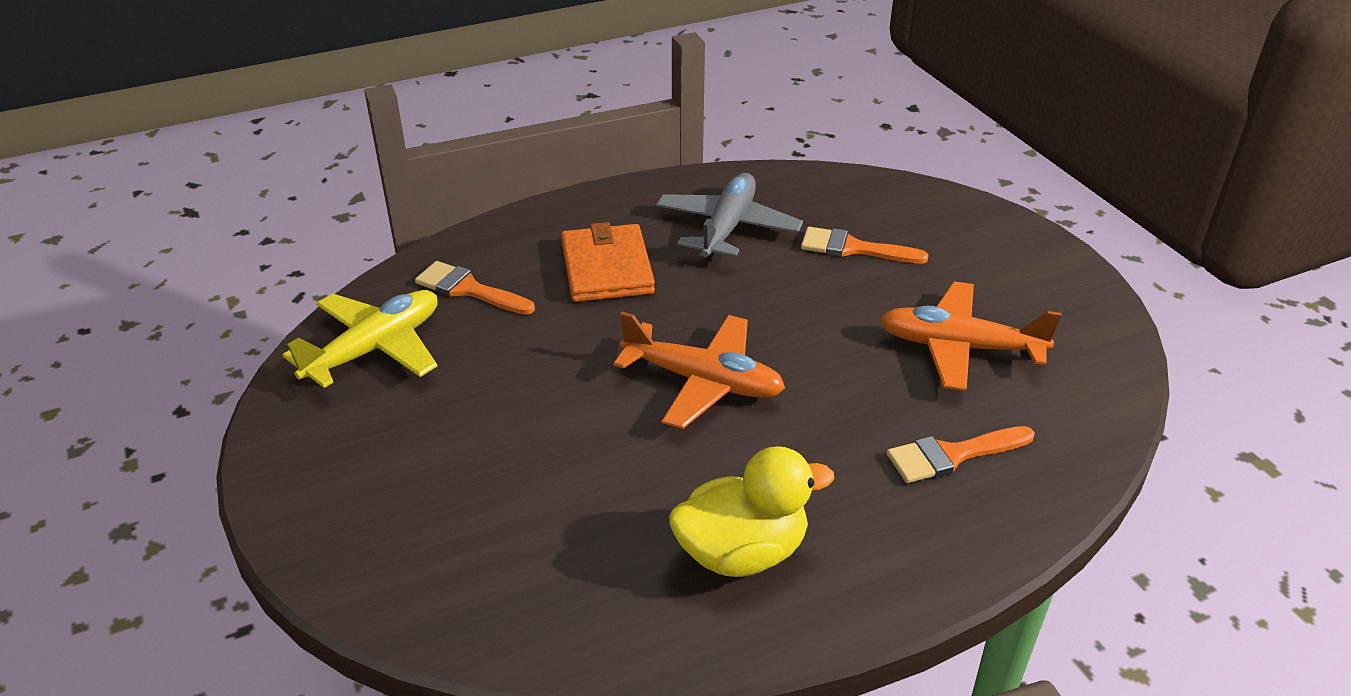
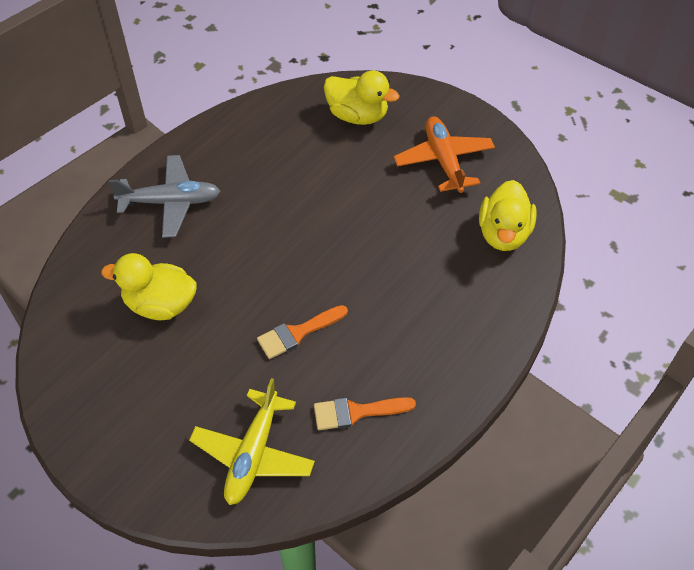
orange brush: 3 -> 2
orange plane: 2 -> 1
orange wallet: 1 -> 0
yellow duck: 1 -> 3

